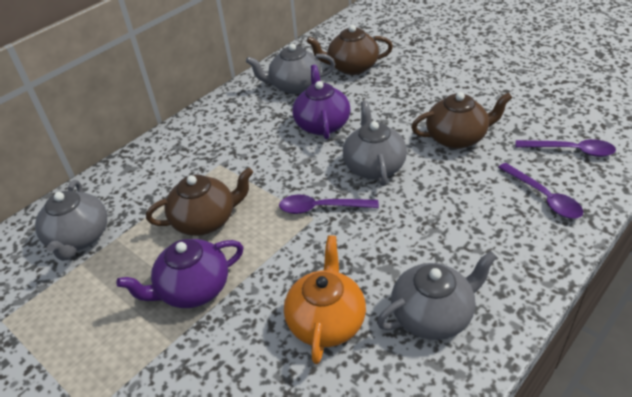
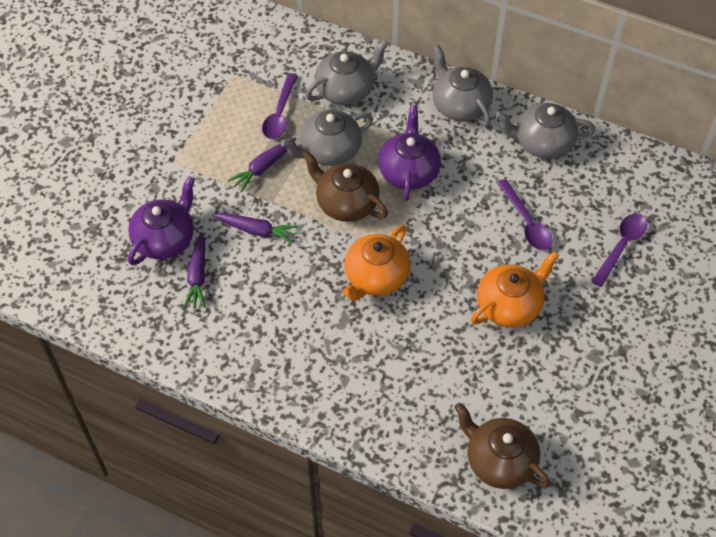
brown teapot: 3 -> 2
orange teapot: 1 -> 2
purple carrot: 0 -> 3

